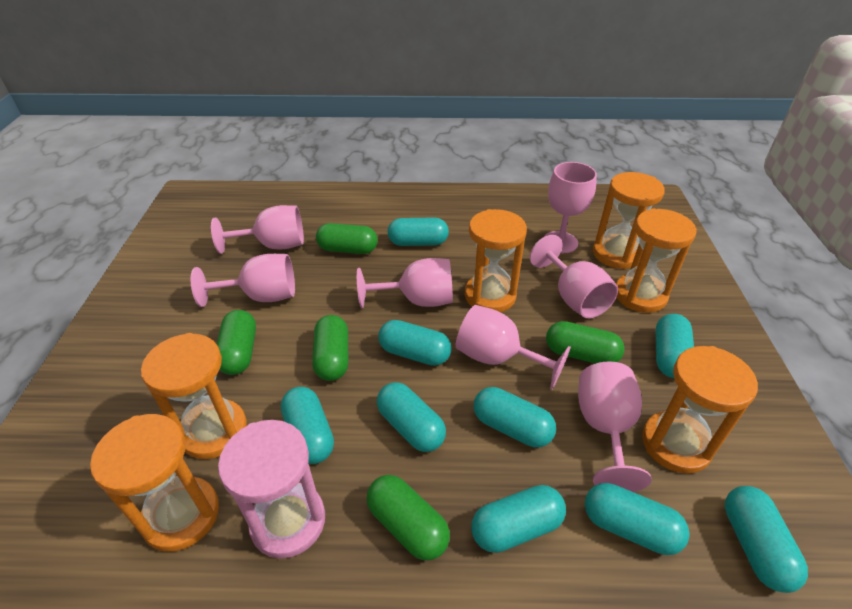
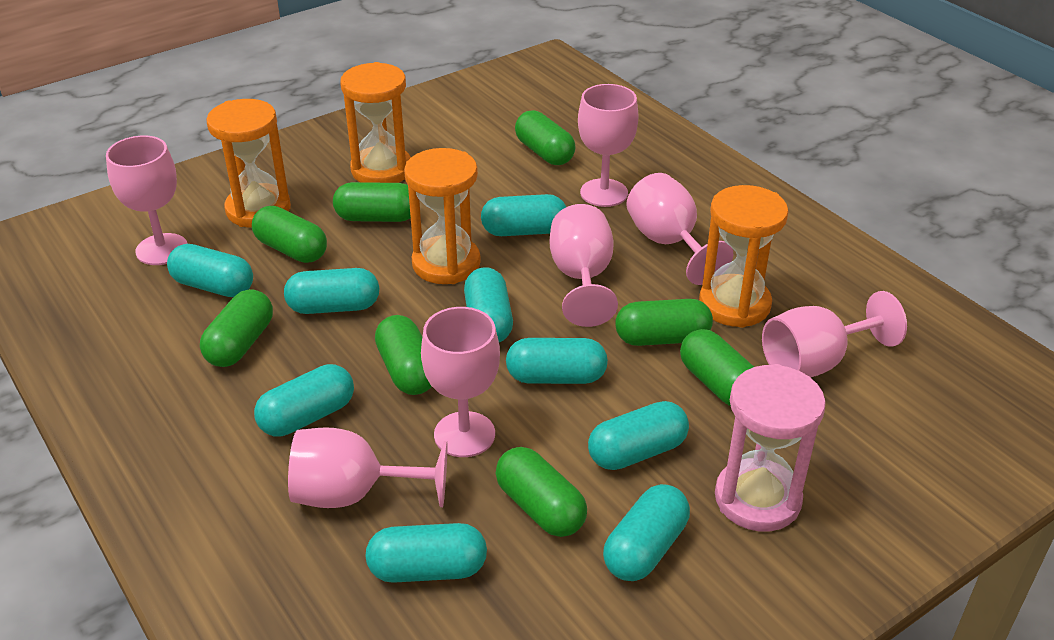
green capsule: 5 -> 8
orange hourglass: 6 -> 4

